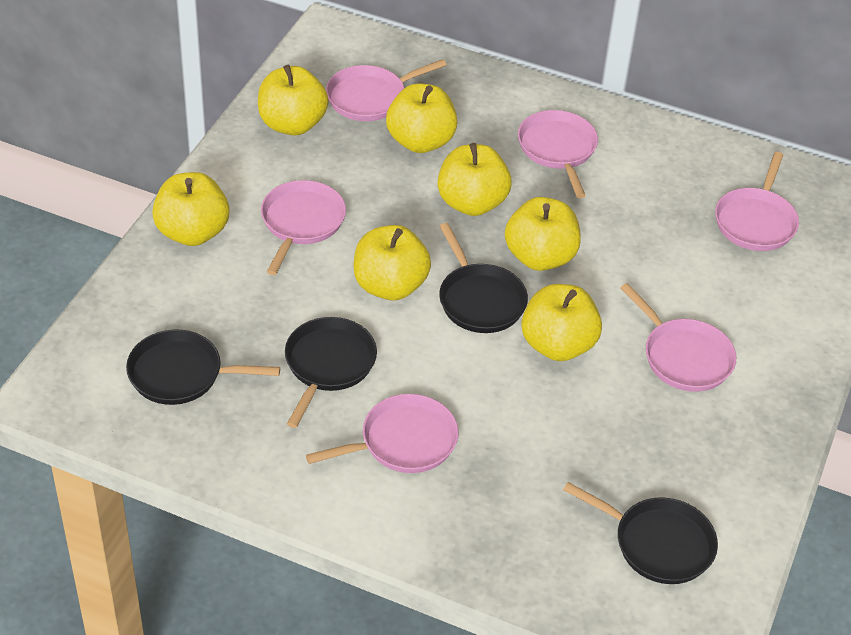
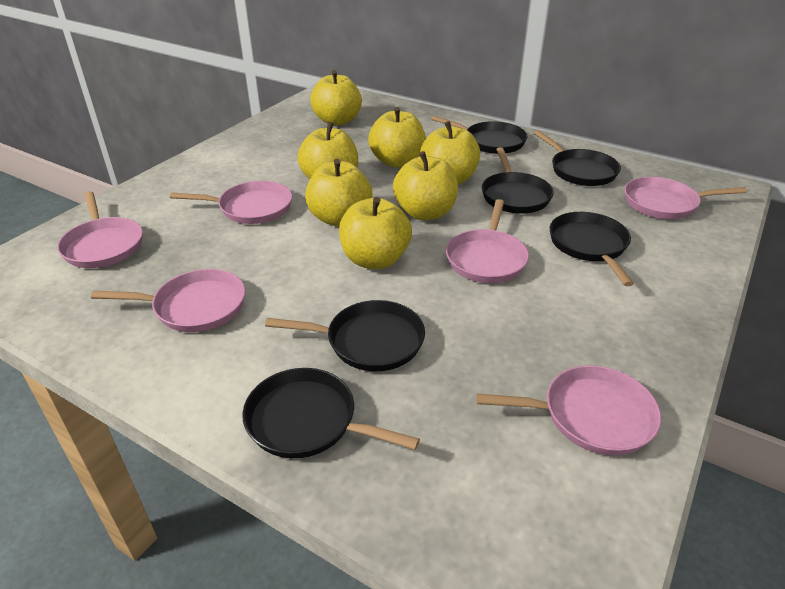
black pan: 4 -> 6

